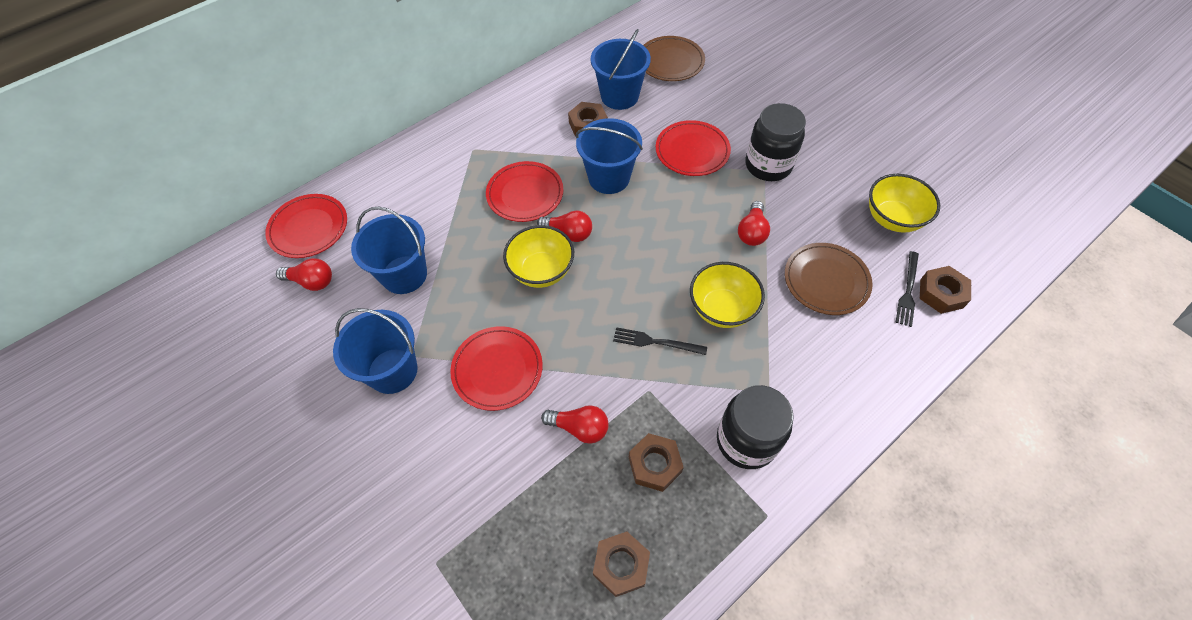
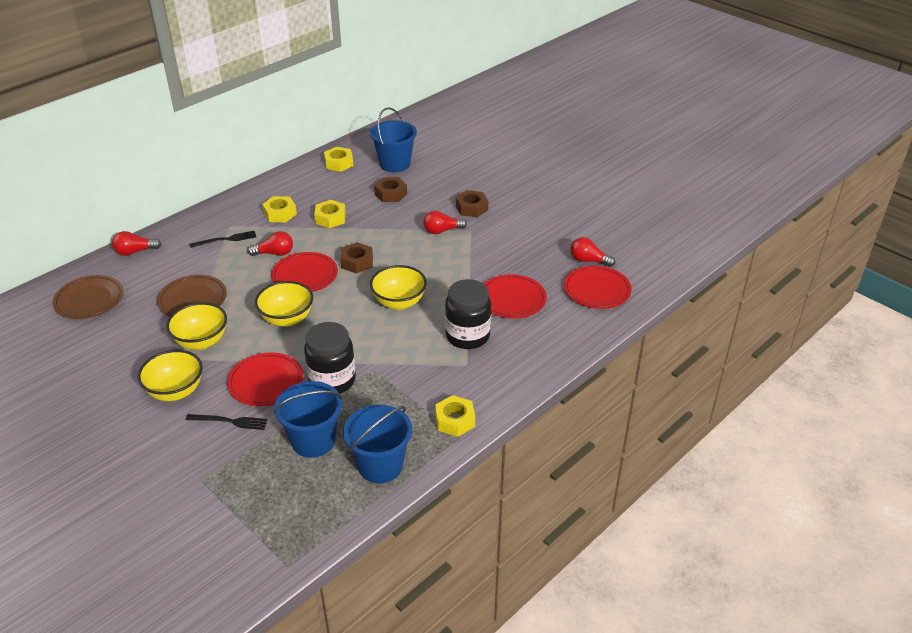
blue bucket: 4 -> 3
brown nut: 4 -> 3
yellow bowl: 3 -> 4
yellow nut: 0 -> 4

